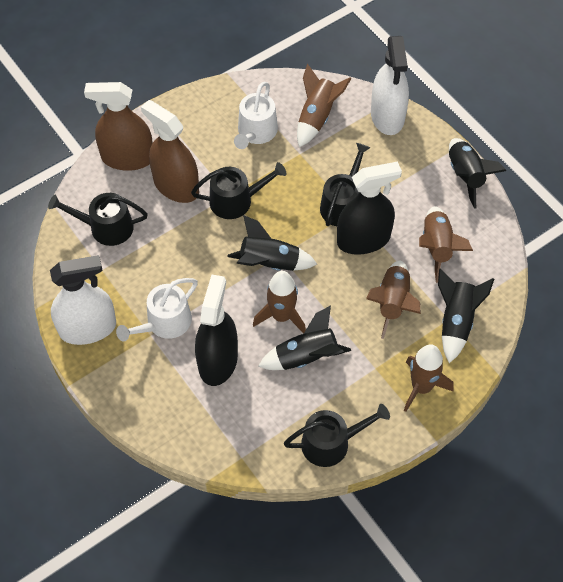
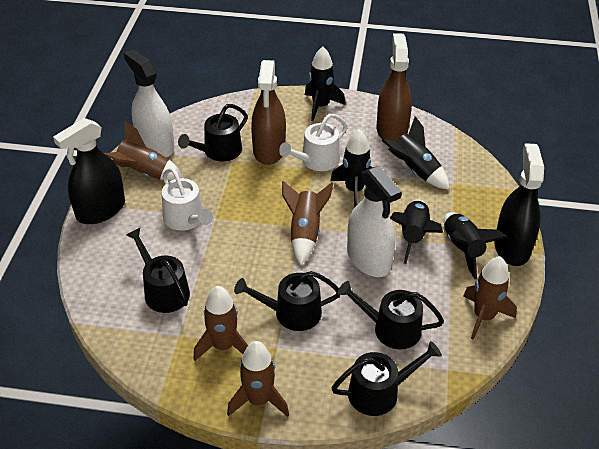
black rocket: 4 -> 5
black watering can: 4 -> 5

